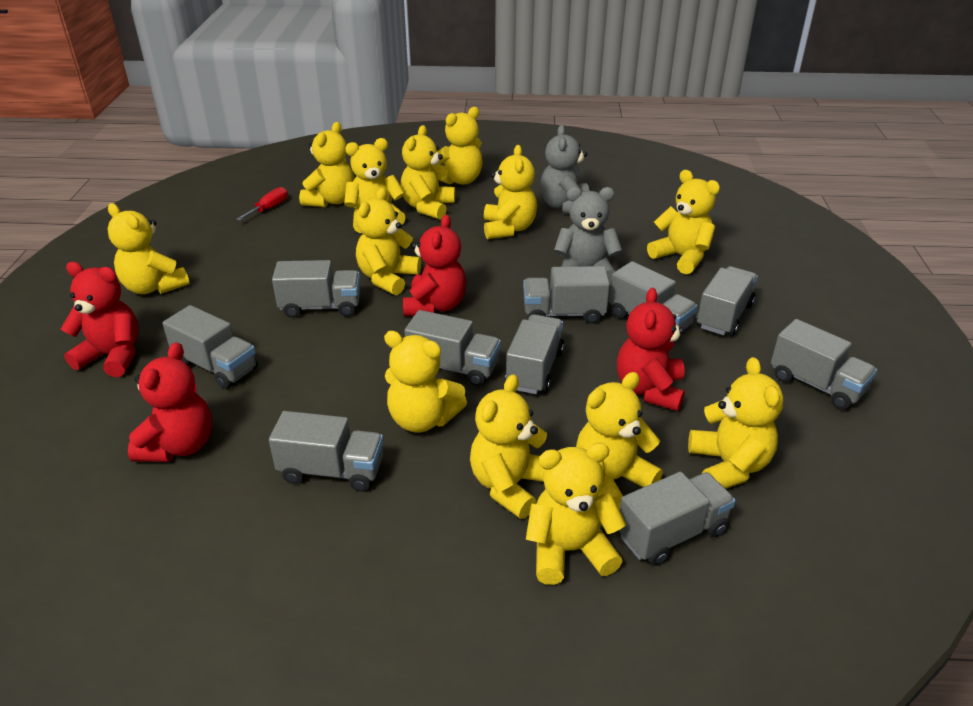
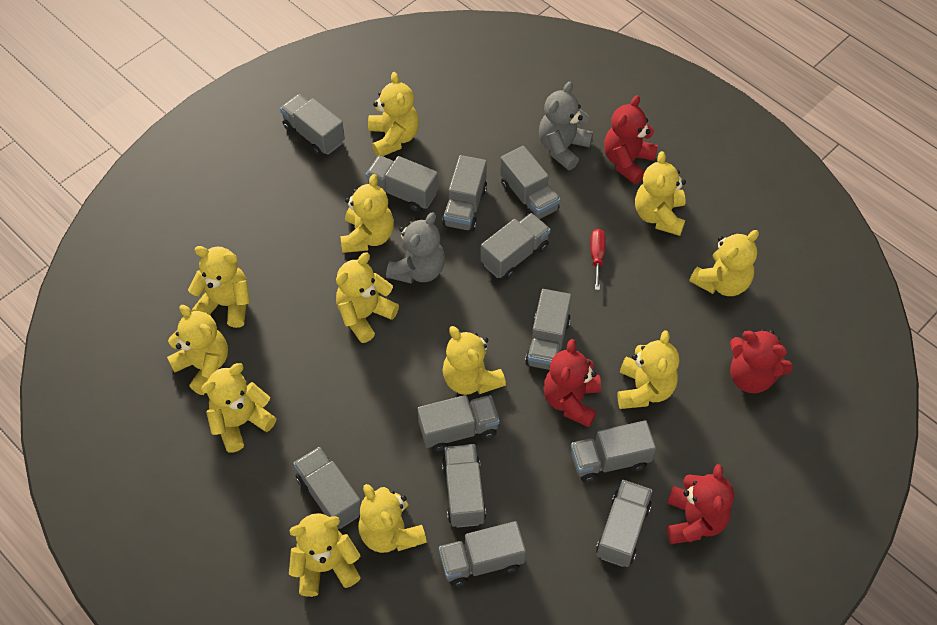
grey truck: 10 -> 12
yellow teddy bear: 13 -> 12

